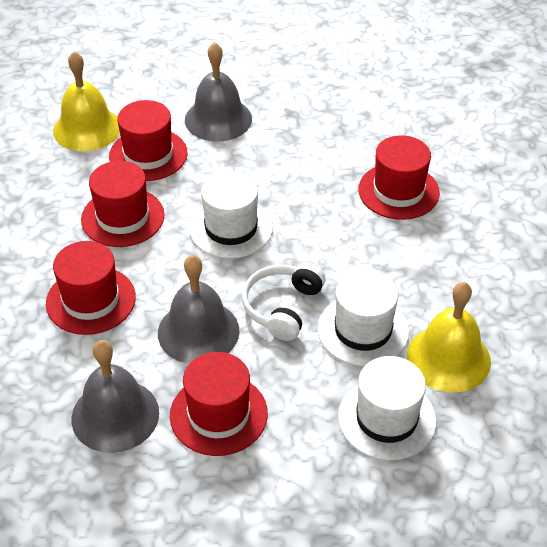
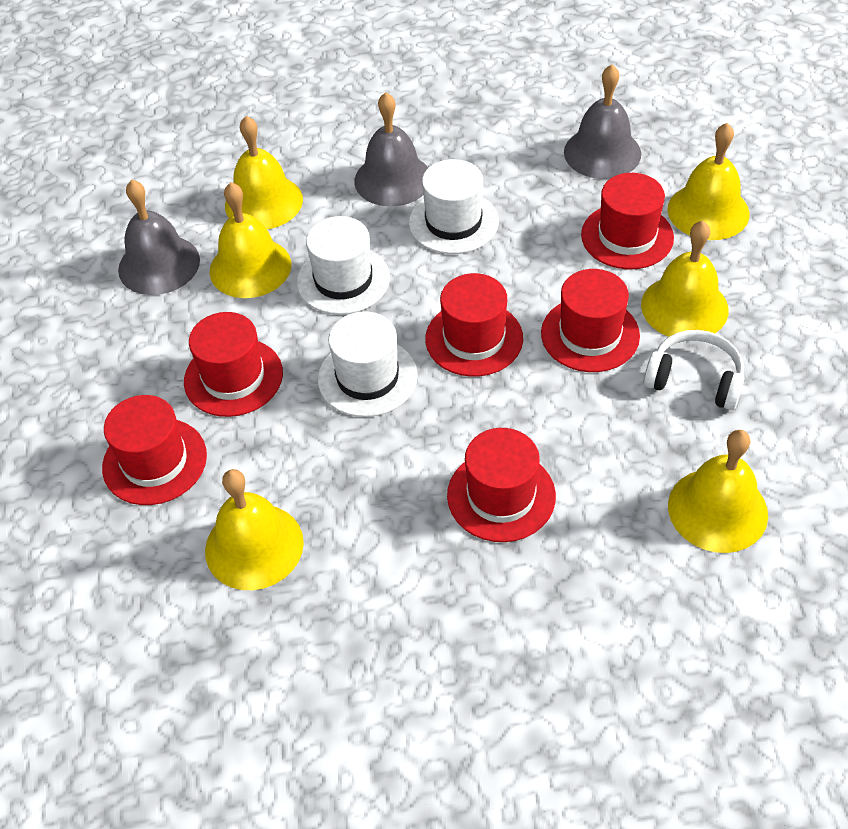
red hat: 5 -> 6
yellow bell: 2 -> 6

